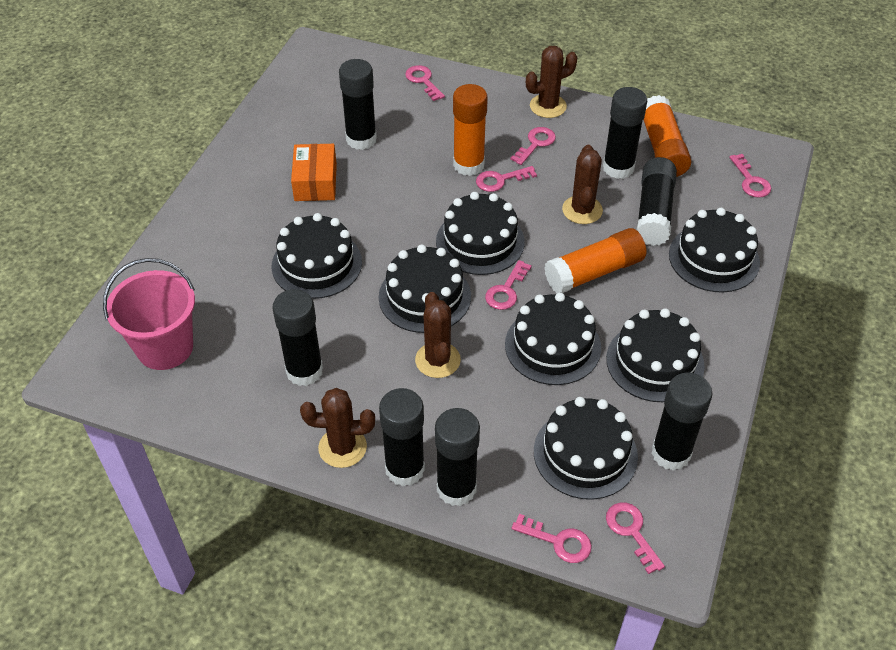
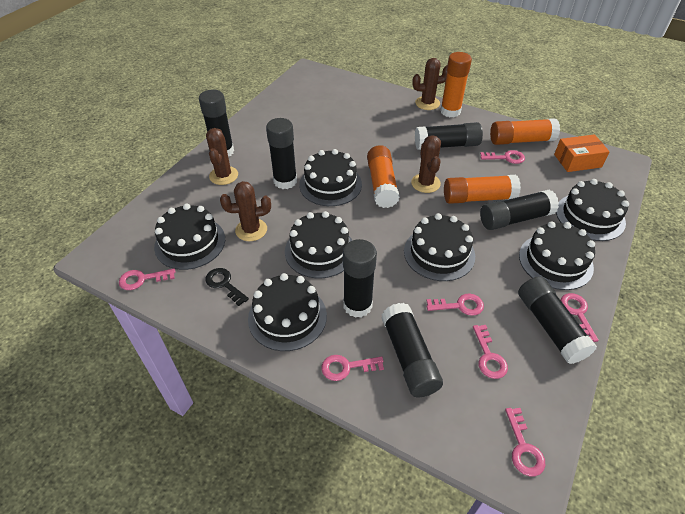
black key: 0 -> 1
orange glue stick: 3 -> 4
pink bucket: 1 -> 0

